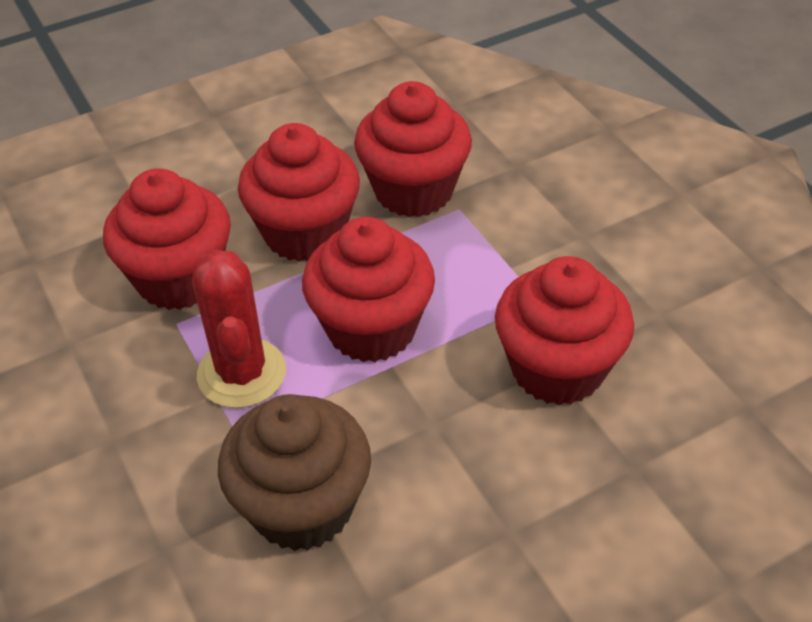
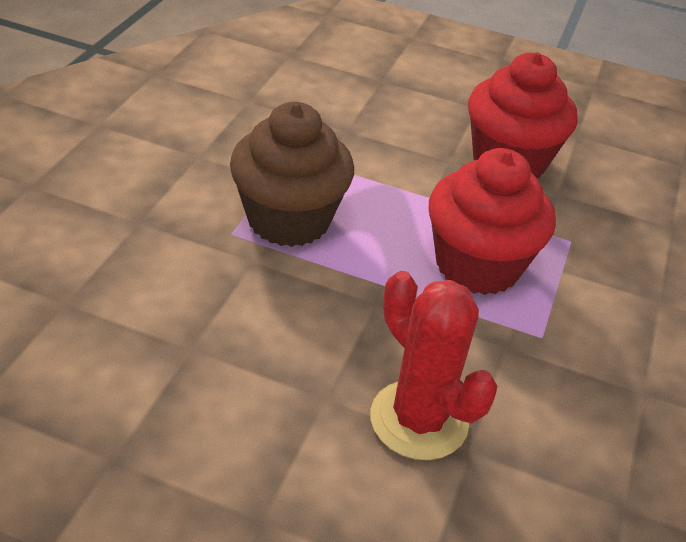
red cupcake: 5 -> 2

